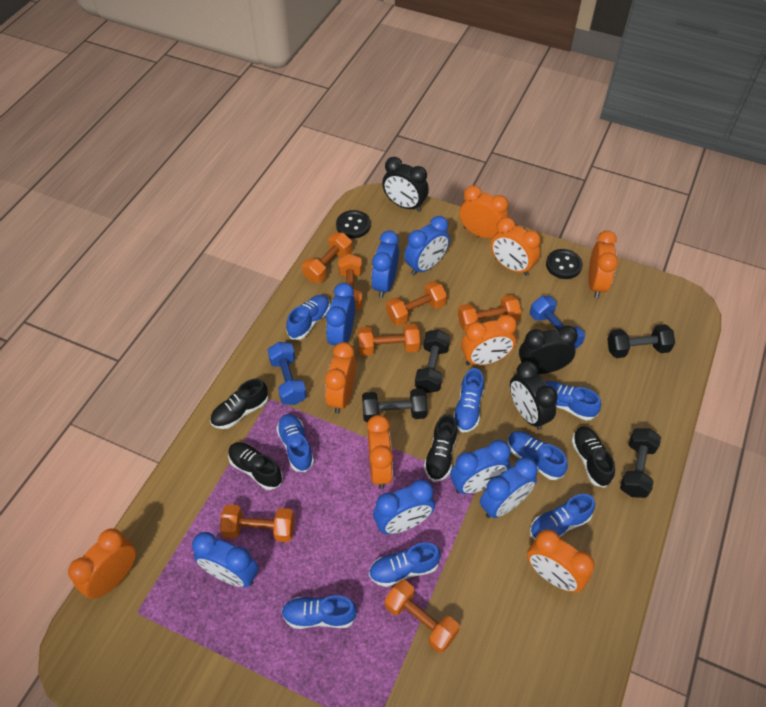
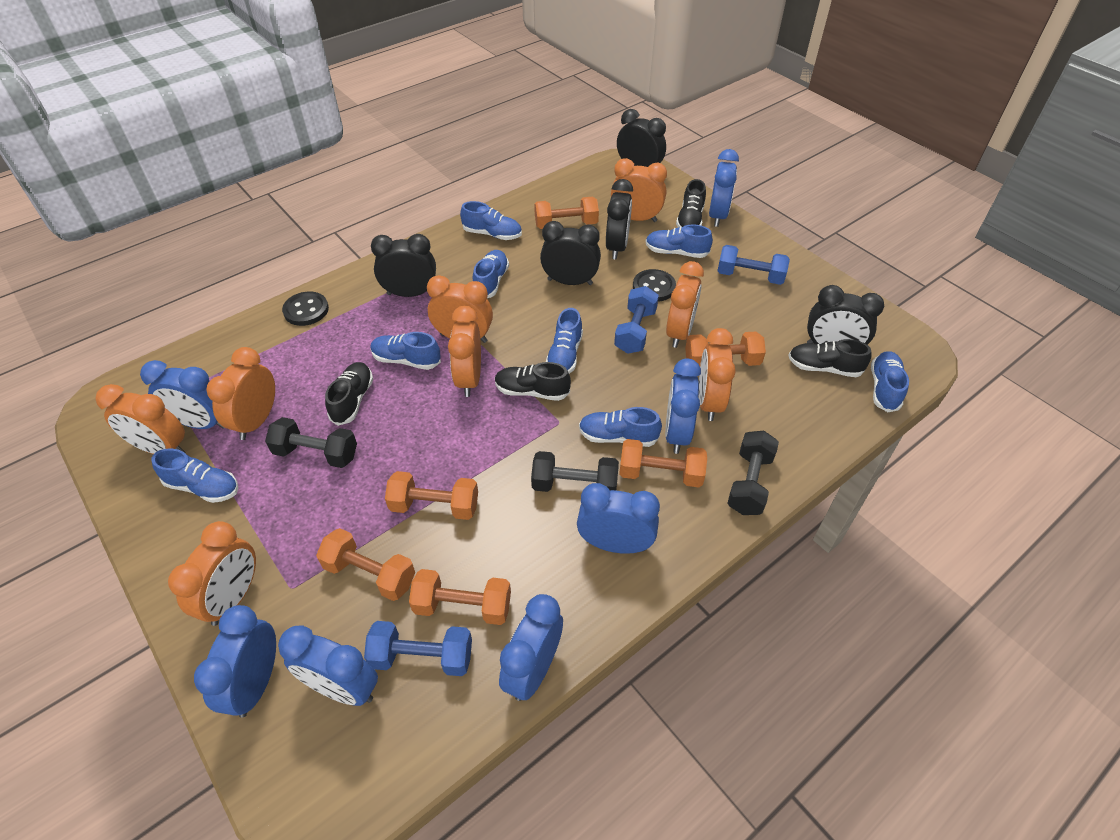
black clock: 3 -> 5
black dumbbell: 4 -> 3
blue dumbbell: 2 -> 3
orange dumbbell: 7 -> 6

